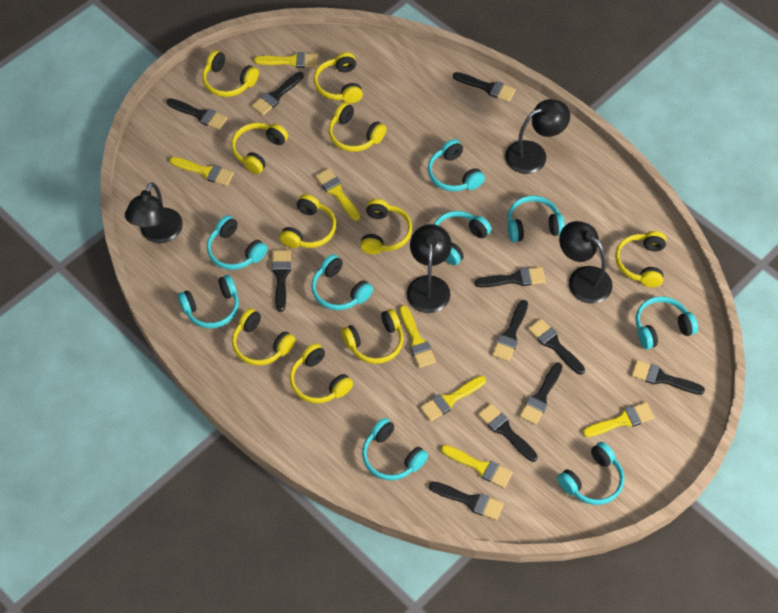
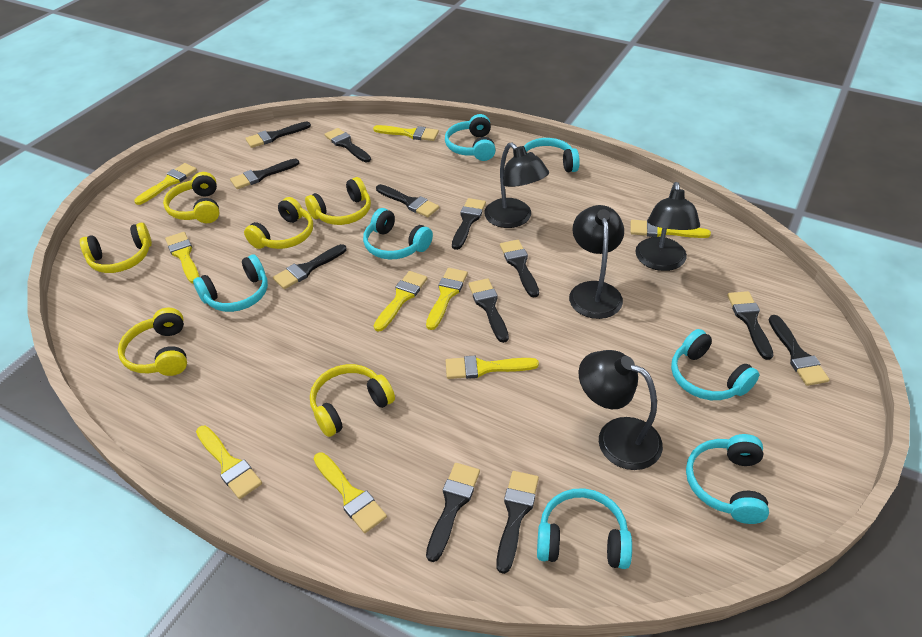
black brush: 11 -> 12
turquoise headphones: 9 -> 7
yellow brush: 7 -> 9
yellow headphones: 10 -> 6

